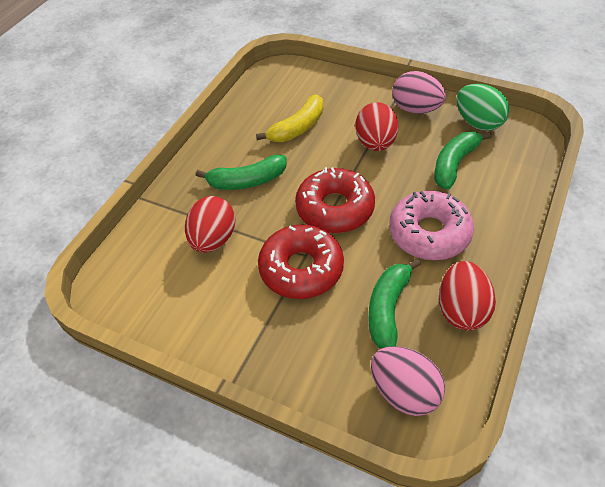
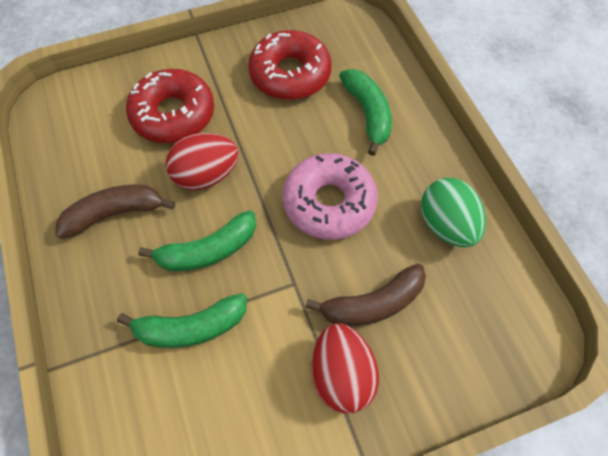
brown banana: 0 -> 2
pink egg: 2 -> 0
red egg: 3 -> 2
yellow banana: 1 -> 0

